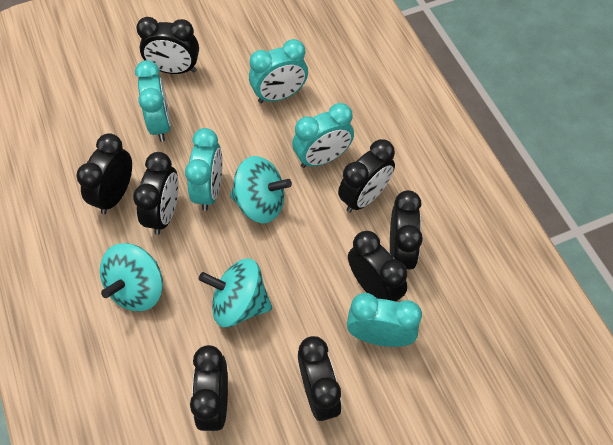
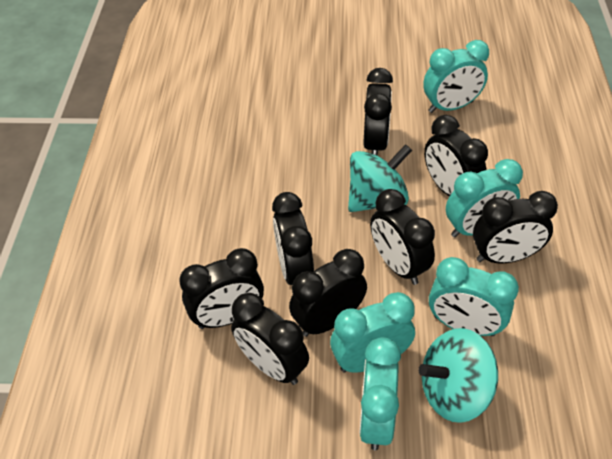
turquoise spinning top: 3 -> 2

